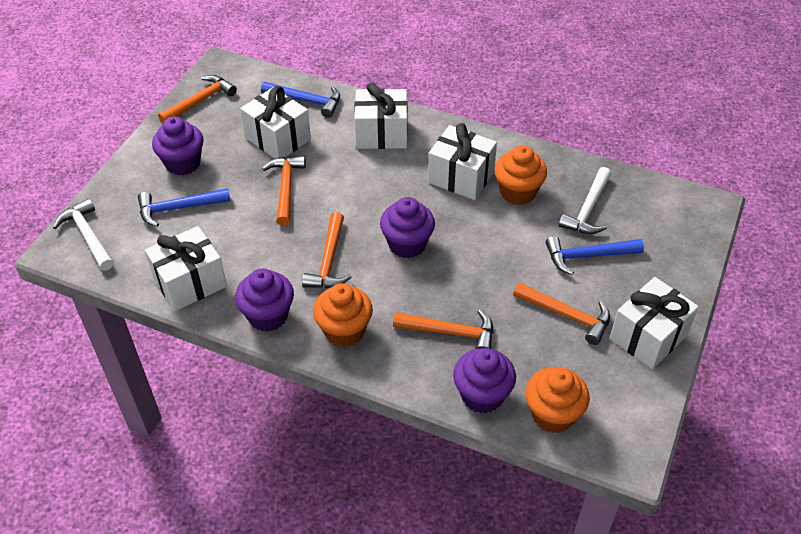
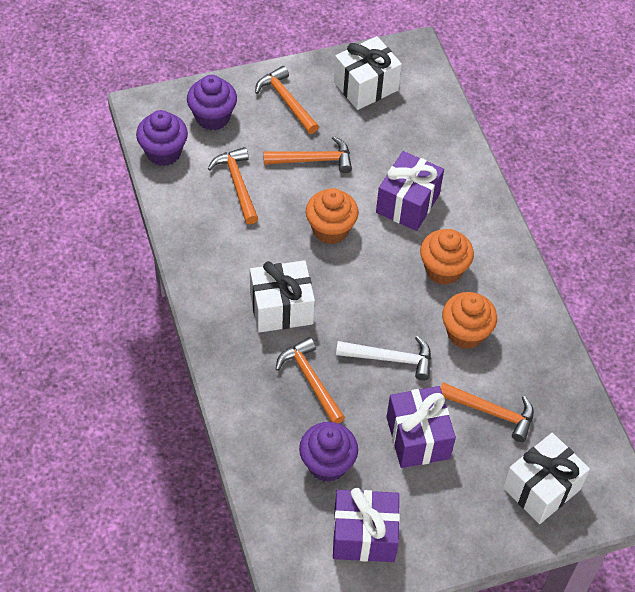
blue hammer: 3 -> 0
purple cupcake: 4 -> 3
purple gift: 0 -> 3
white gift: 5 -> 3
white hammer: 2 -> 1

